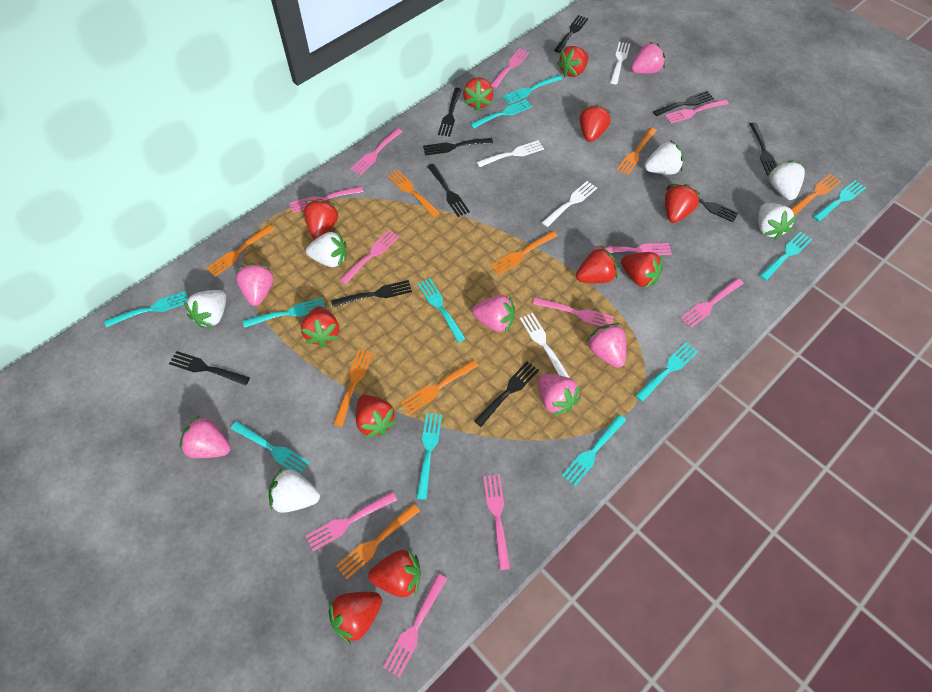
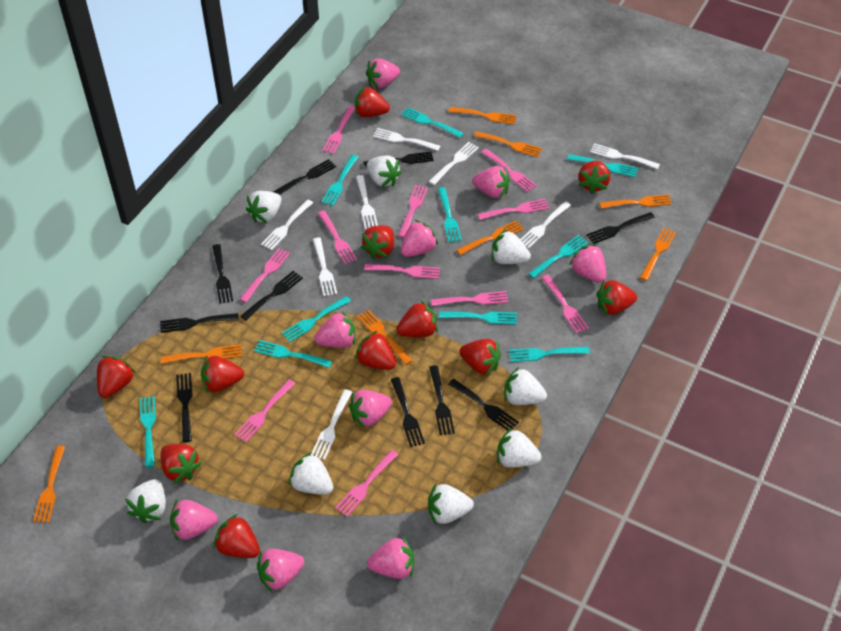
pink strawberry: 6 -> 9
turquoise fork: 11 -> 10
white fork: 4 -> 8
white strawberry: 6 -> 8

